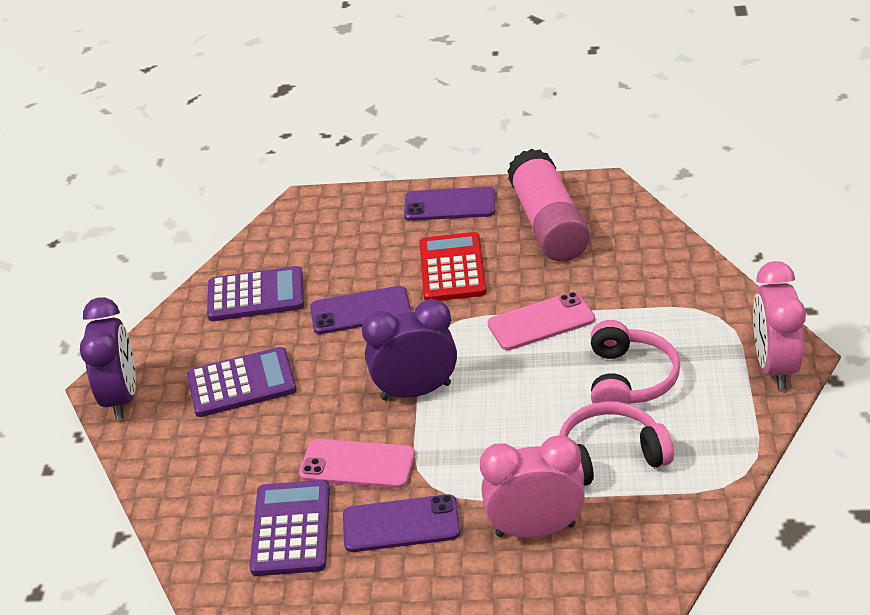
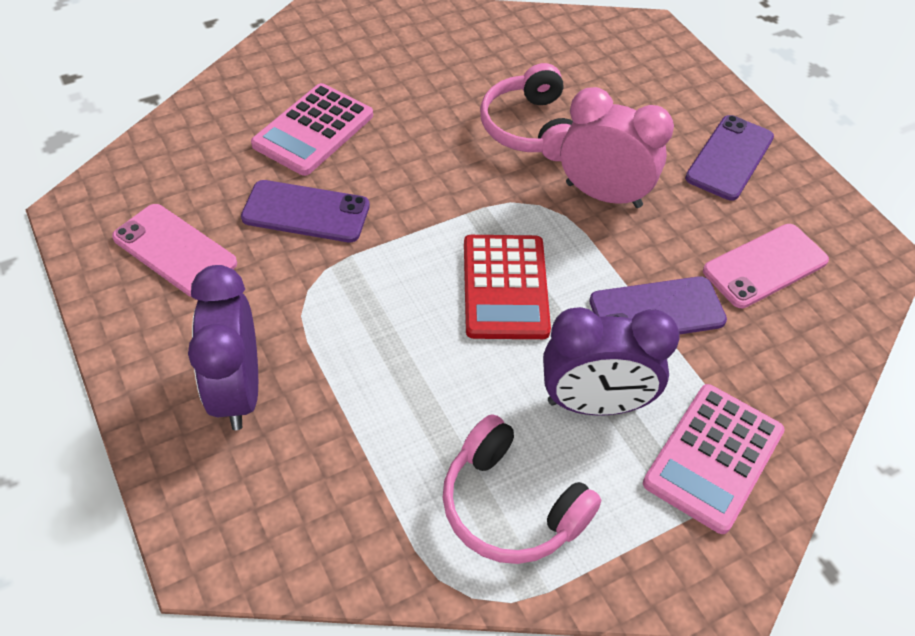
pink calculator: 0 -> 2
pink clock: 2 -> 1
pink glue stick: 1 -> 0
purple calculator: 3 -> 0

